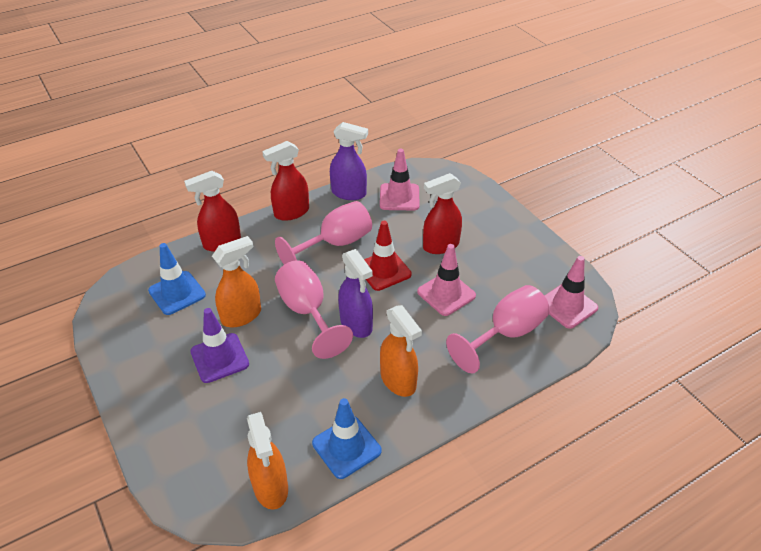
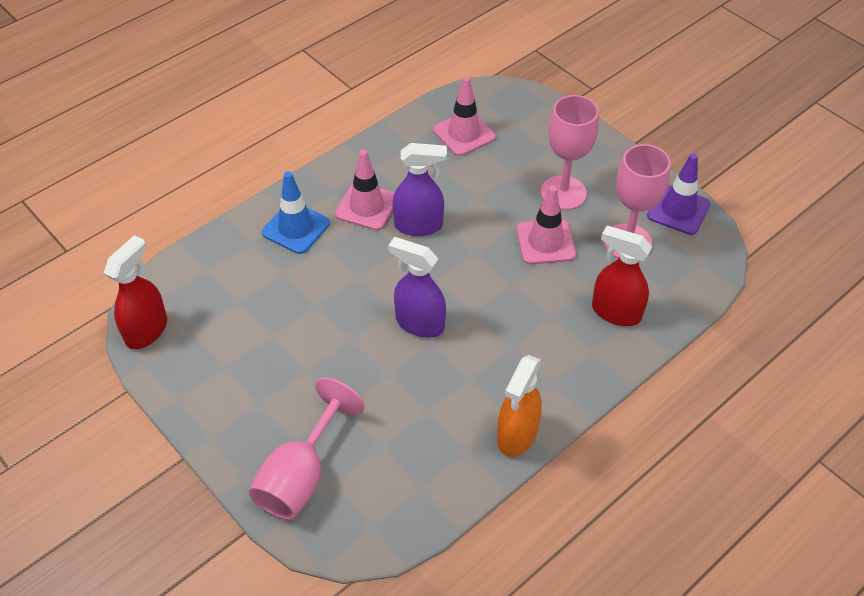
blue traffic cone: 2 -> 1
orange spray bottle: 3 -> 1
red spray bottle: 3 -> 2
red traffic cone: 1 -> 0

